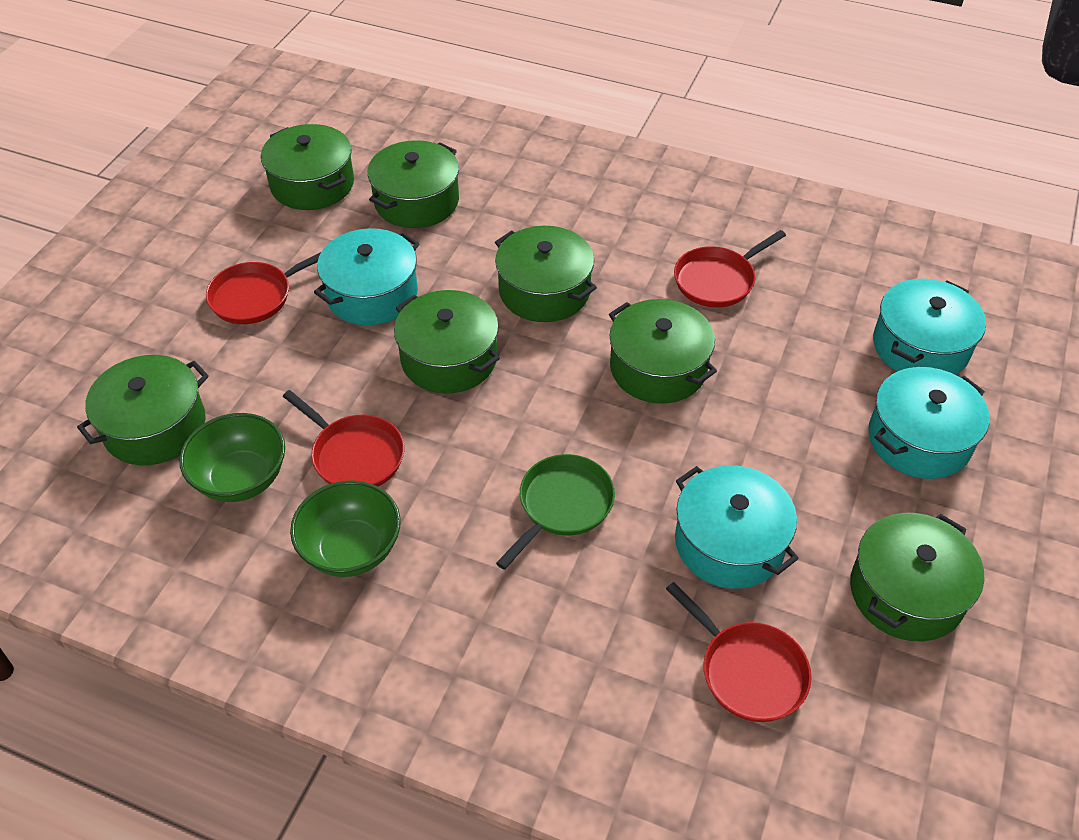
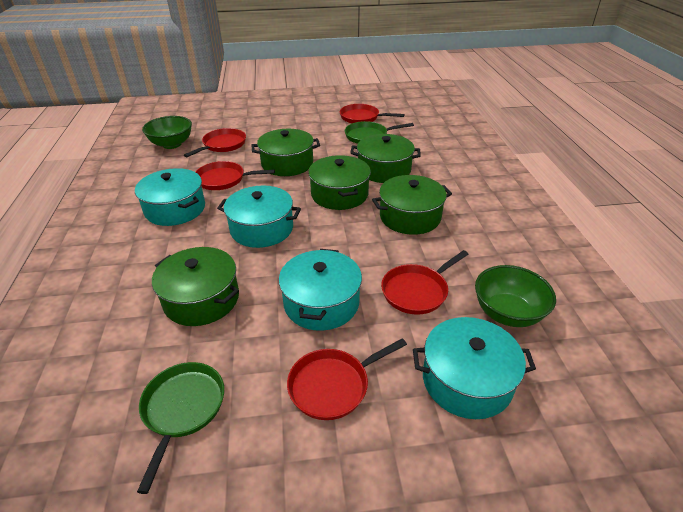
green pan: 1 -> 2
green pot: 7 -> 5
red pan: 4 -> 5

